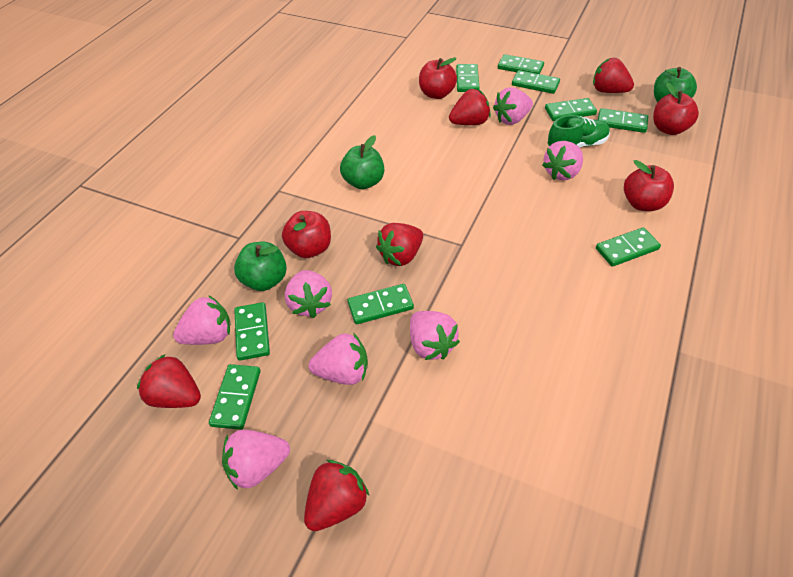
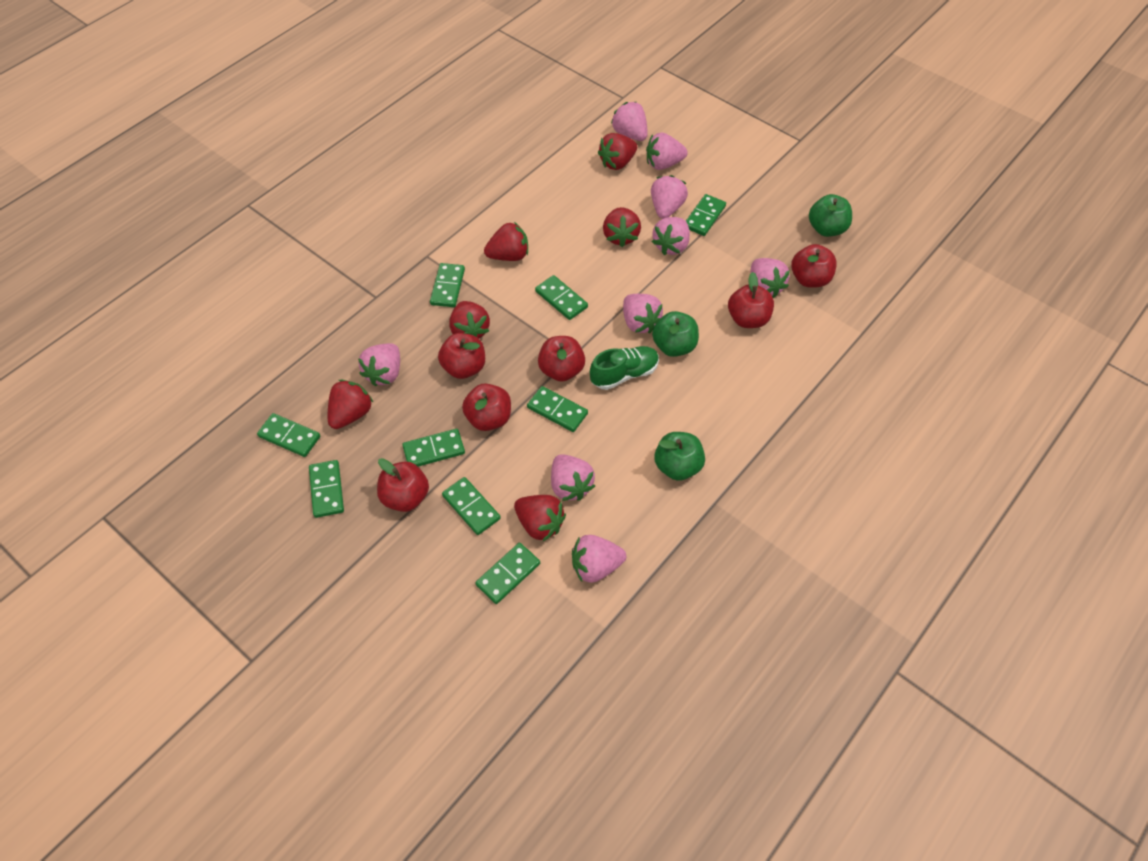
pink strawberry: 7 -> 9
red apple: 4 -> 6
red strawberry: 5 -> 6

